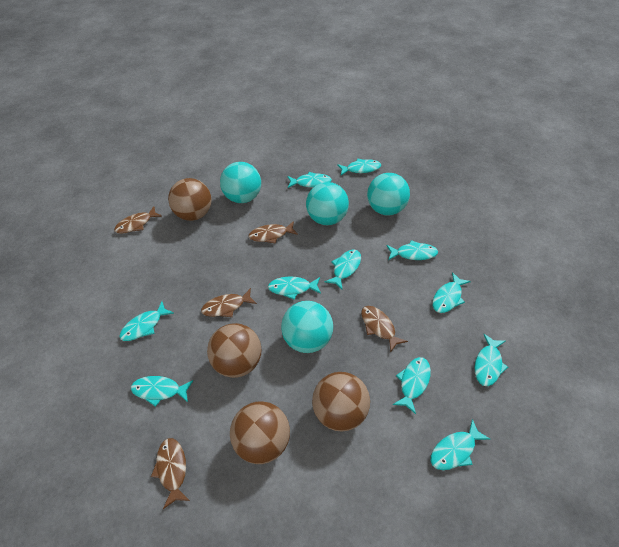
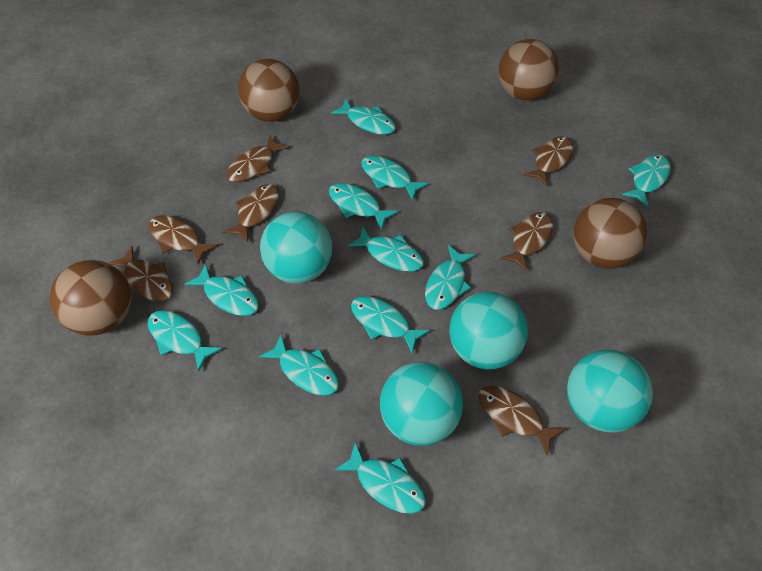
brown fish: 5 -> 7

